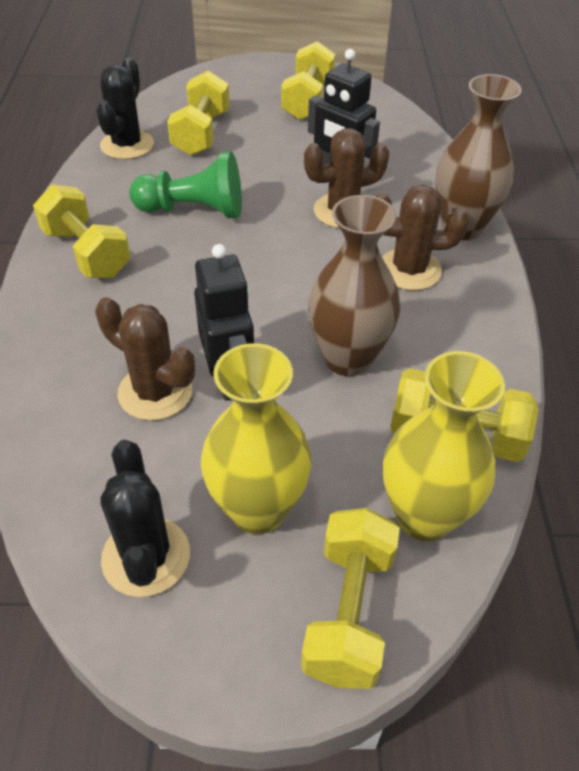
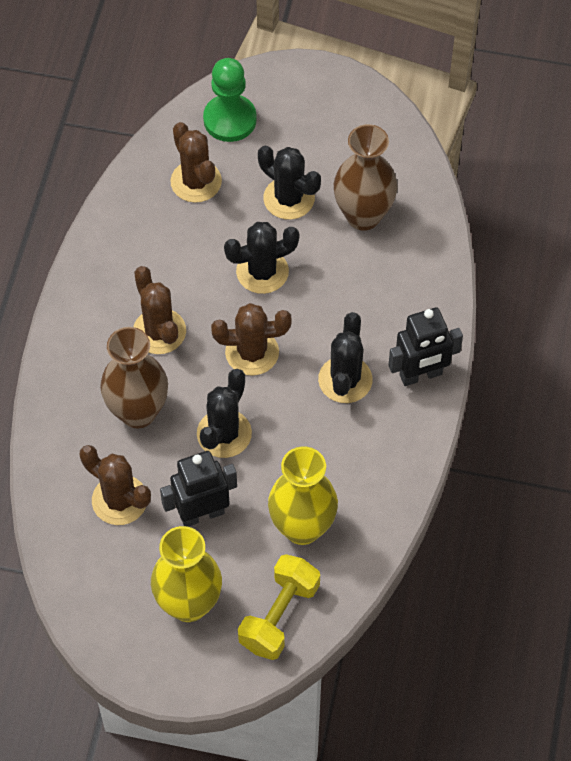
black cactus: 2 -> 4
brown cactus: 3 -> 4
yellow dumbbell: 5 -> 1

